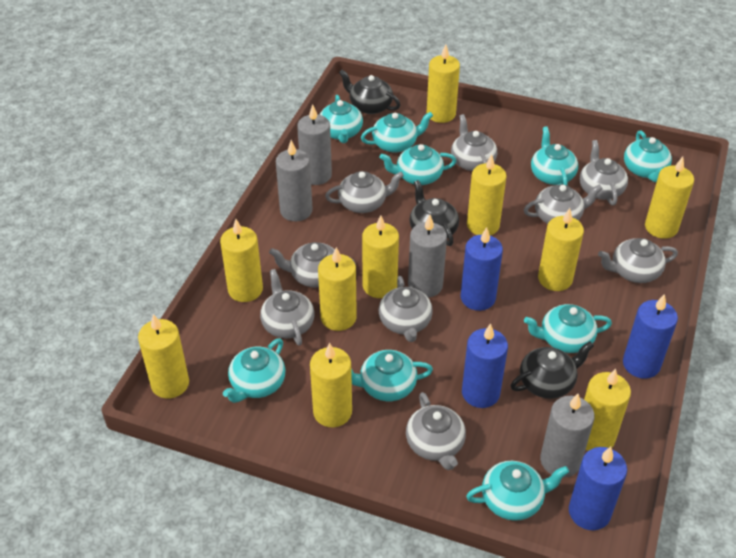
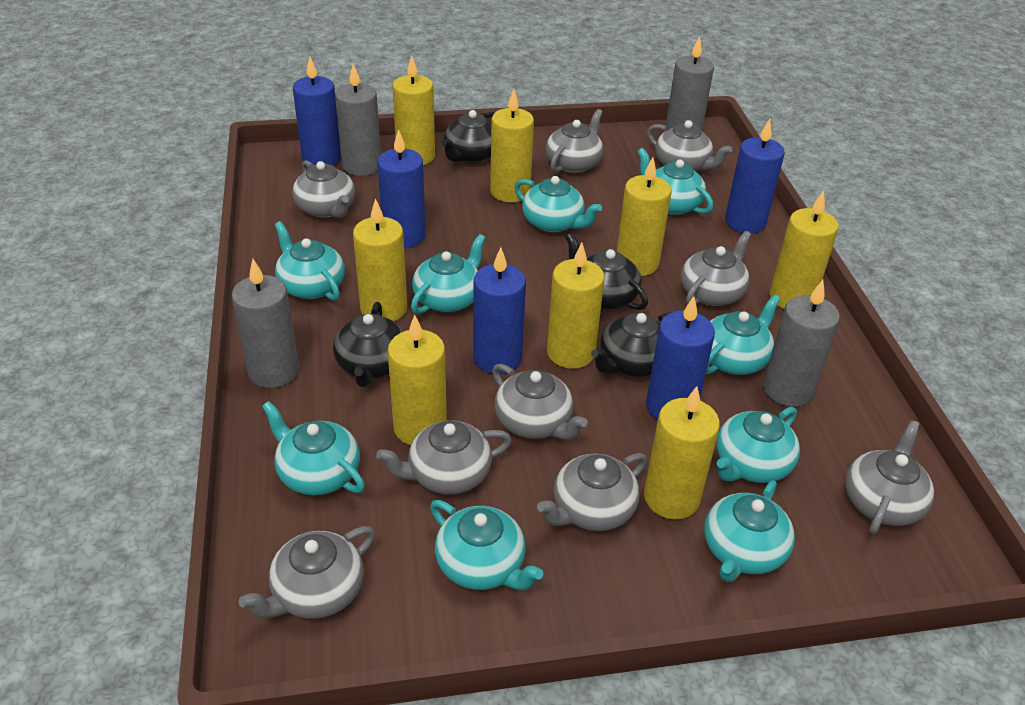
black teapot: 3 -> 4
blue candle: 4 -> 5
yellow candle: 10 -> 8

